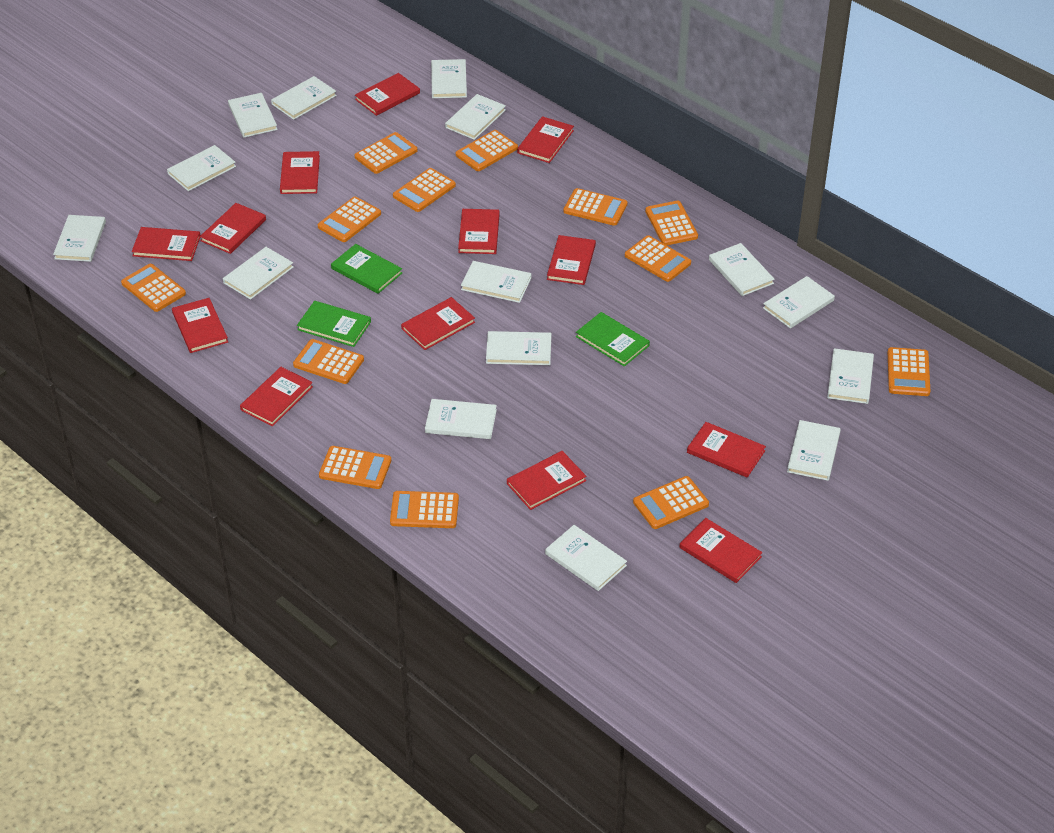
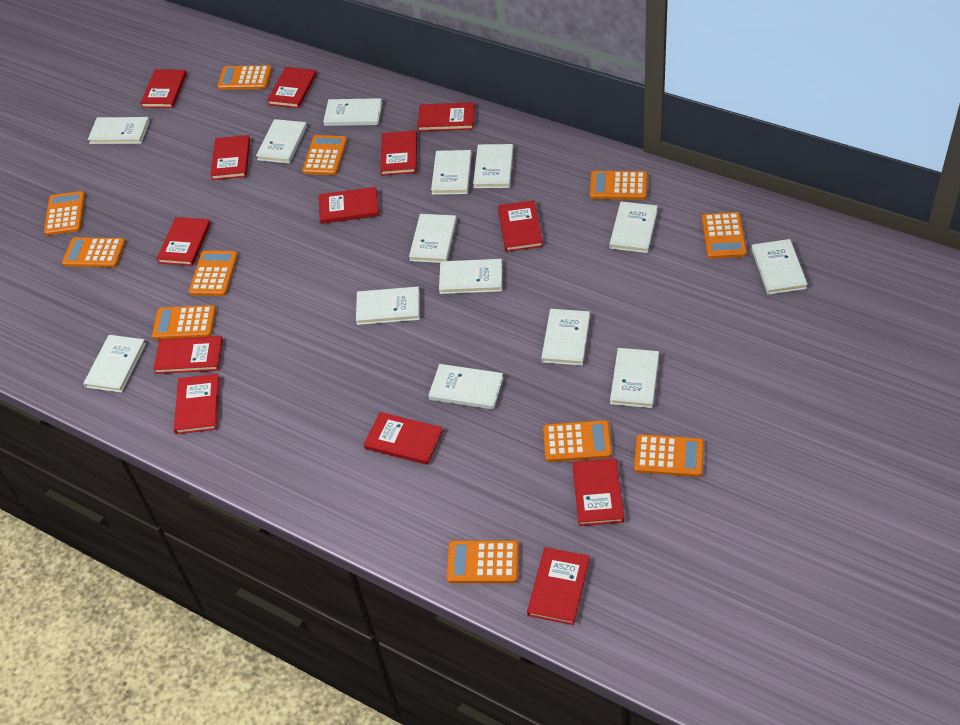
green book: 3 -> 0
orange calculator: 13 -> 11
white book: 15 -> 14

